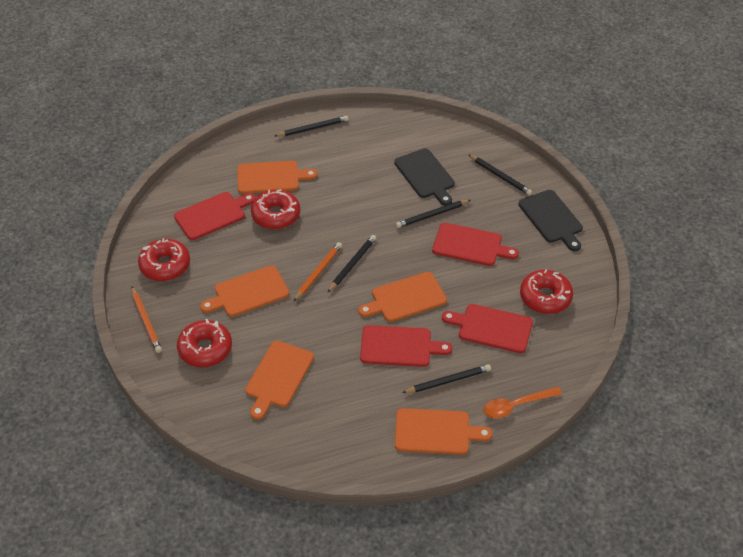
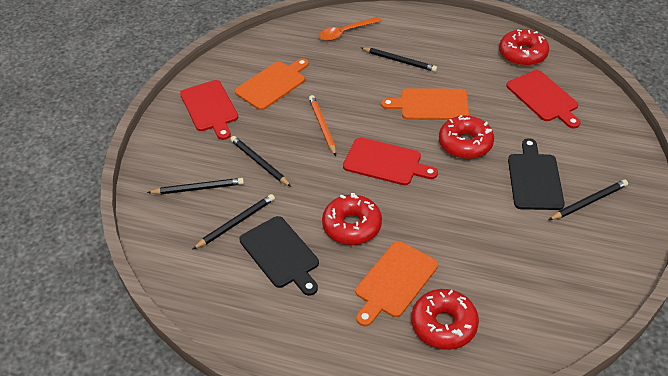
orange cutting board: 5 -> 3
orange pencil: 2 -> 1
red cutting board: 4 -> 3

